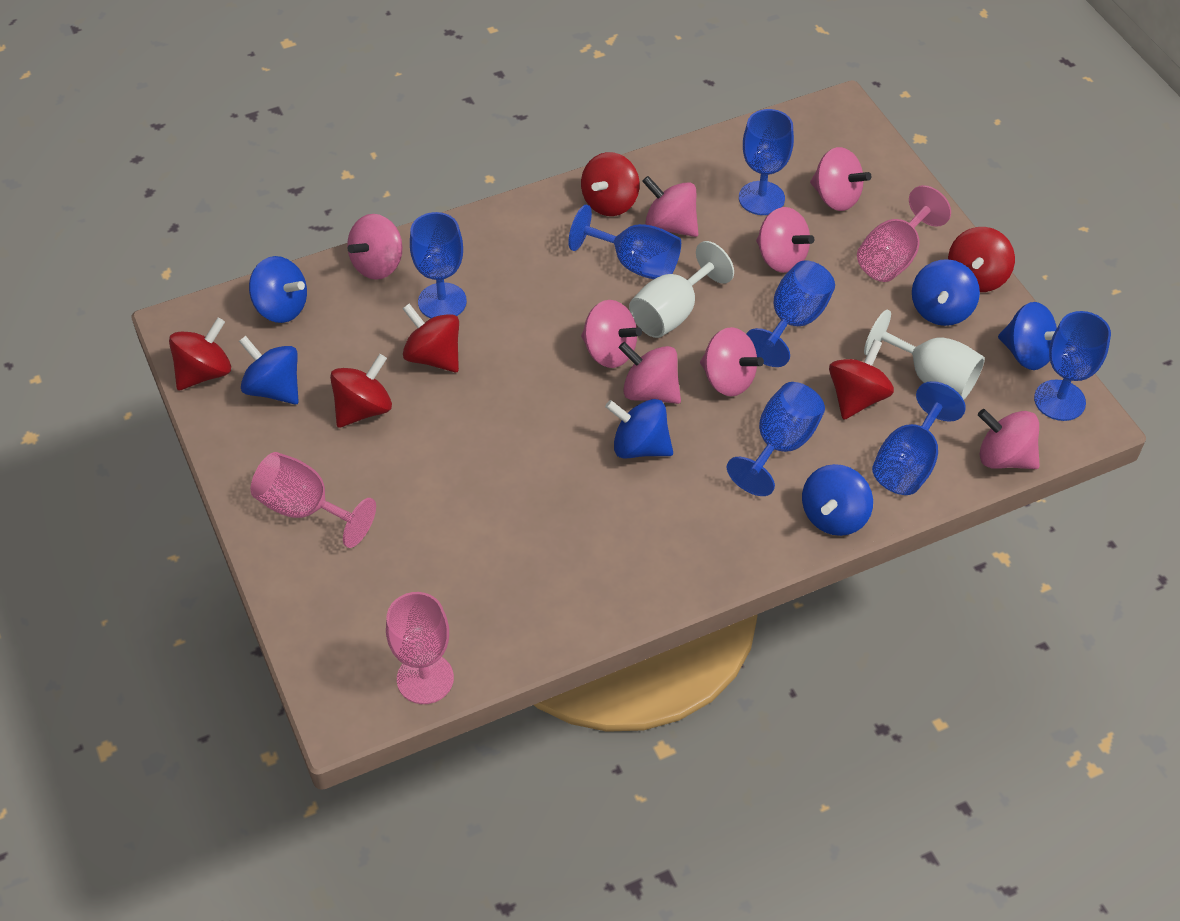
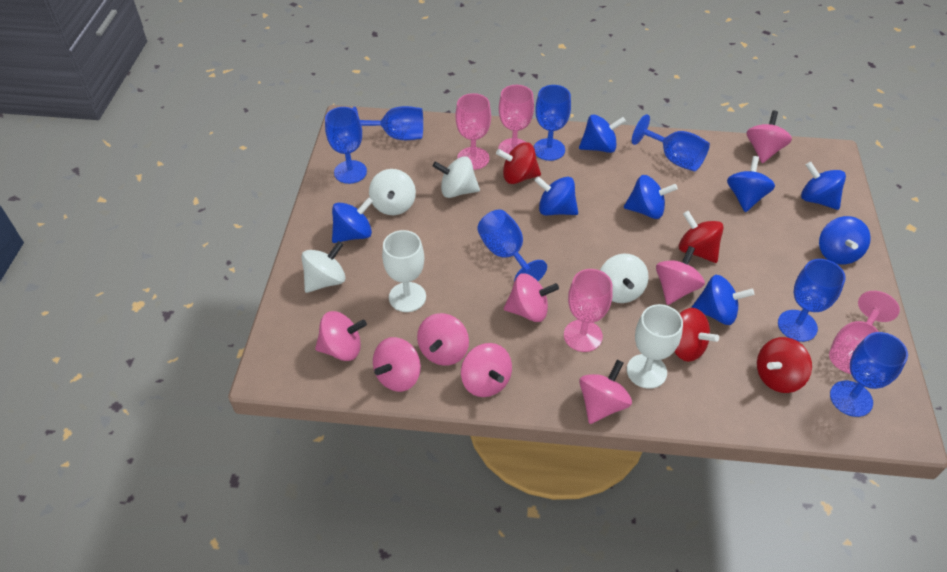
blue spinning top: 6 -> 8
pink goblet: 3 -> 4
red spinning top: 6 -> 4
white spinning top: 0 -> 4

